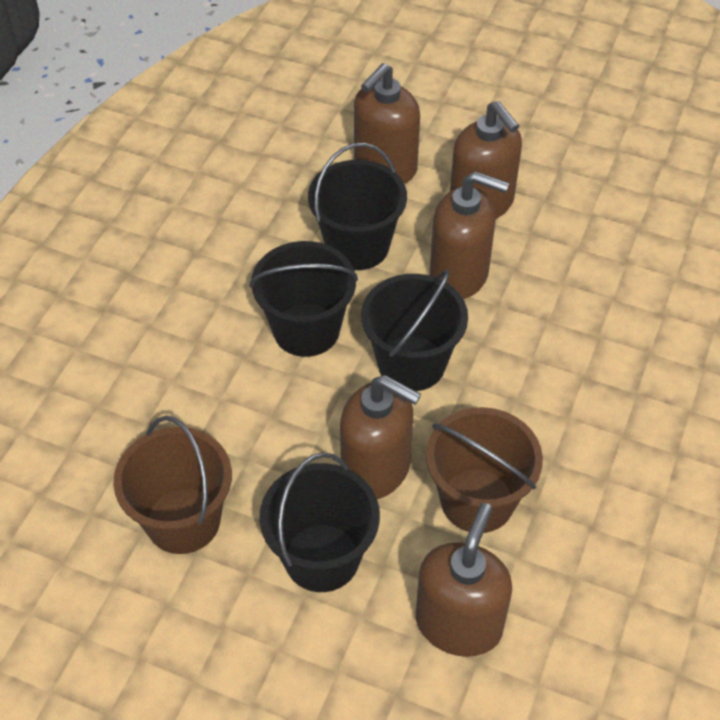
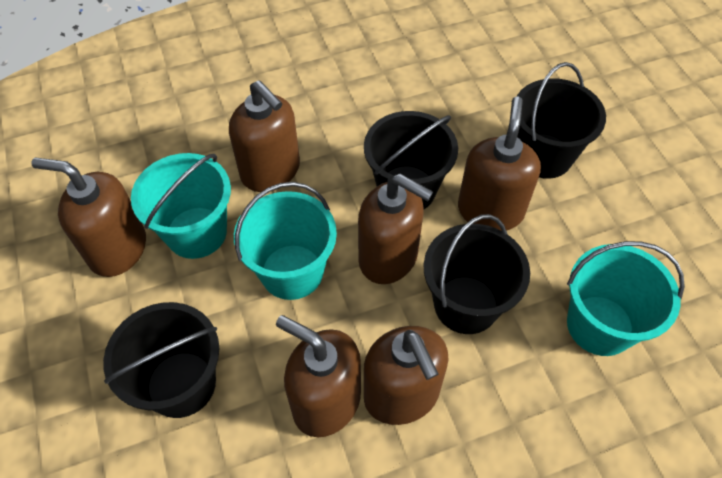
brown bucket: 2 -> 0
brown soap dispenser: 5 -> 6
turquoise bucket: 0 -> 3

